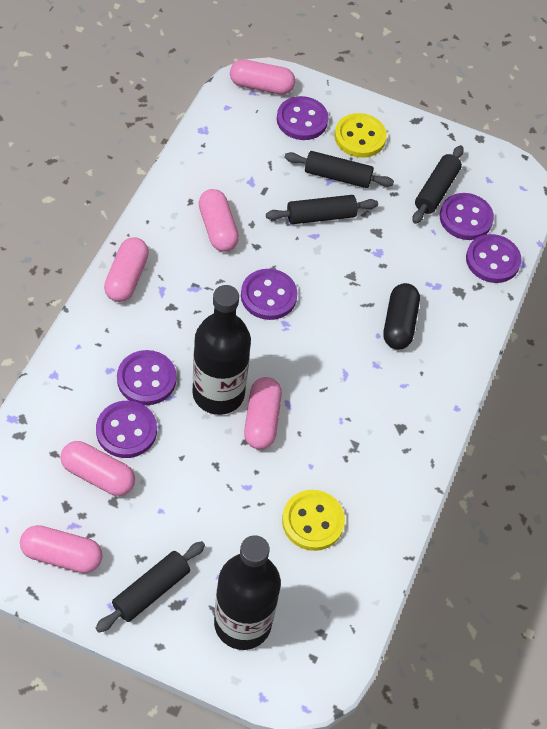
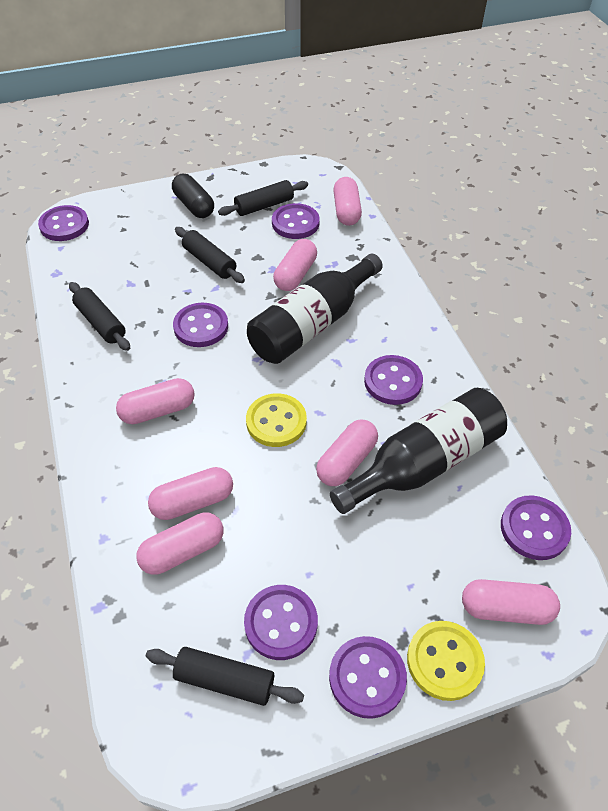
pink capsule: 6 -> 7
purple button: 6 -> 7

